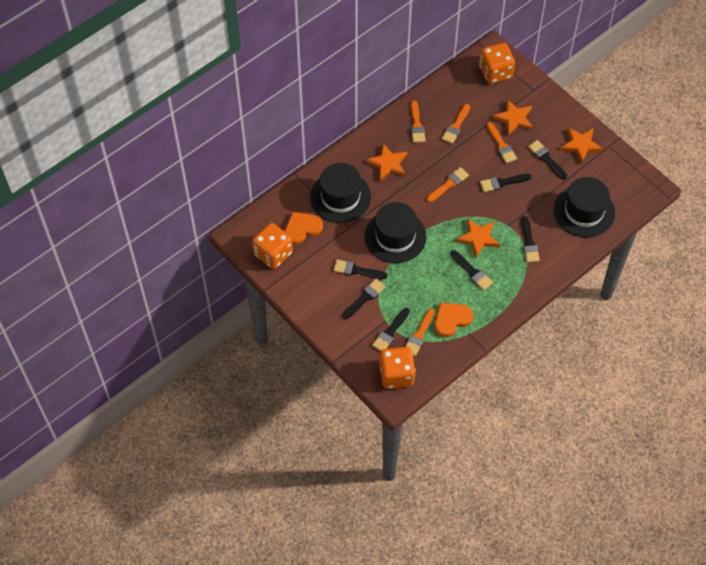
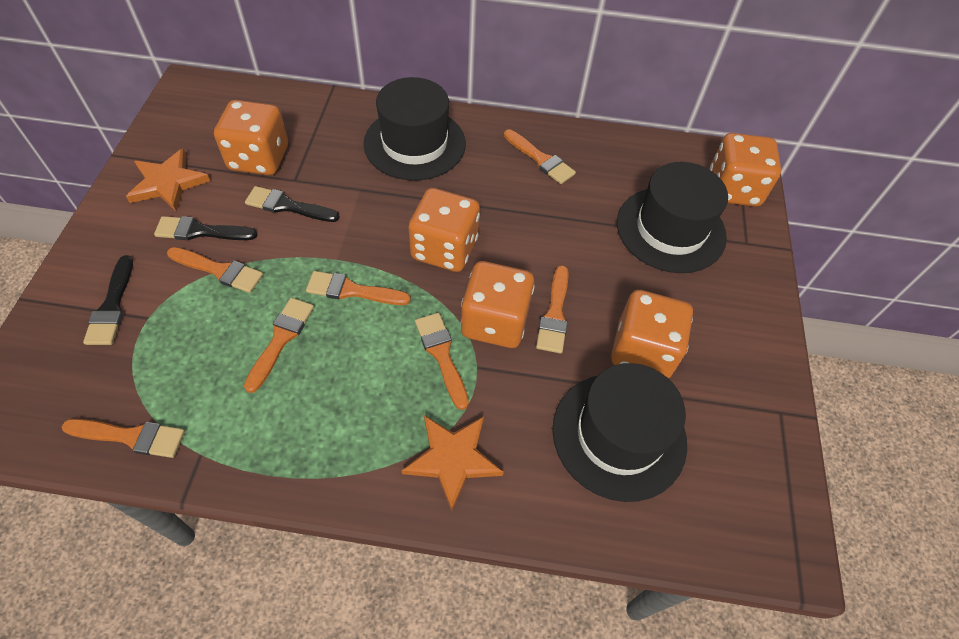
black brush: 7 -> 3
orange brush: 5 -> 7
orange dice: 3 -> 5
orange heart: 2 -> 0
orange star: 4 -> 2

